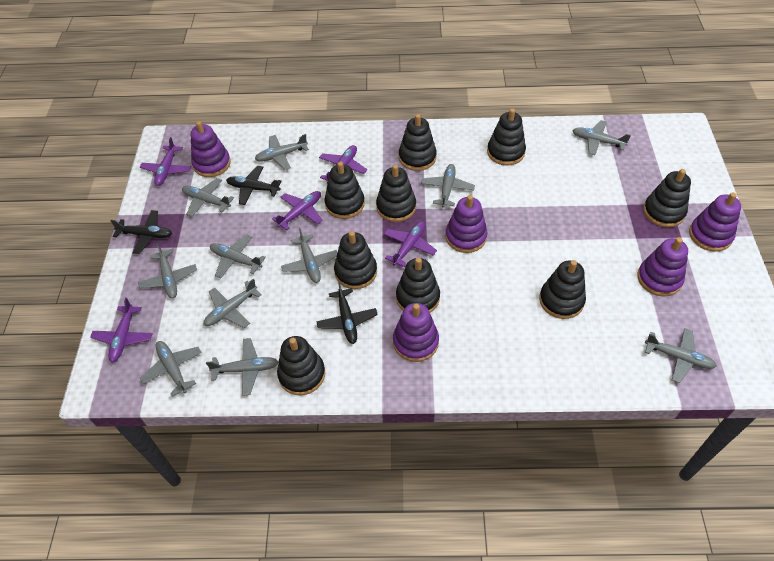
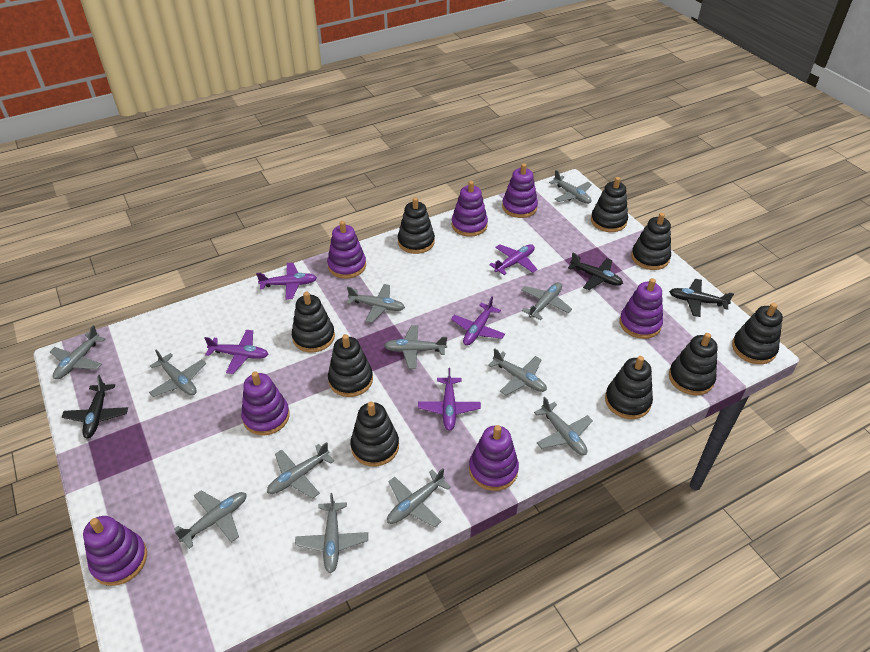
grey plane: 11 -> 12
purple stacking toy: 5 -> 7

